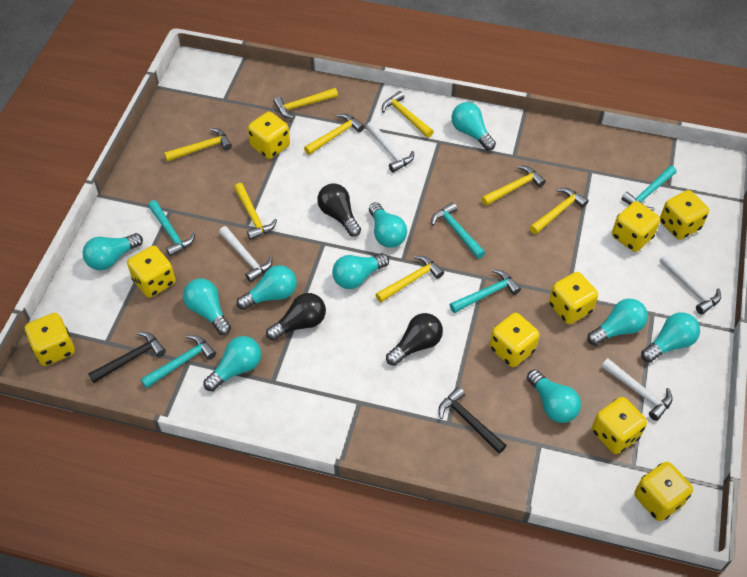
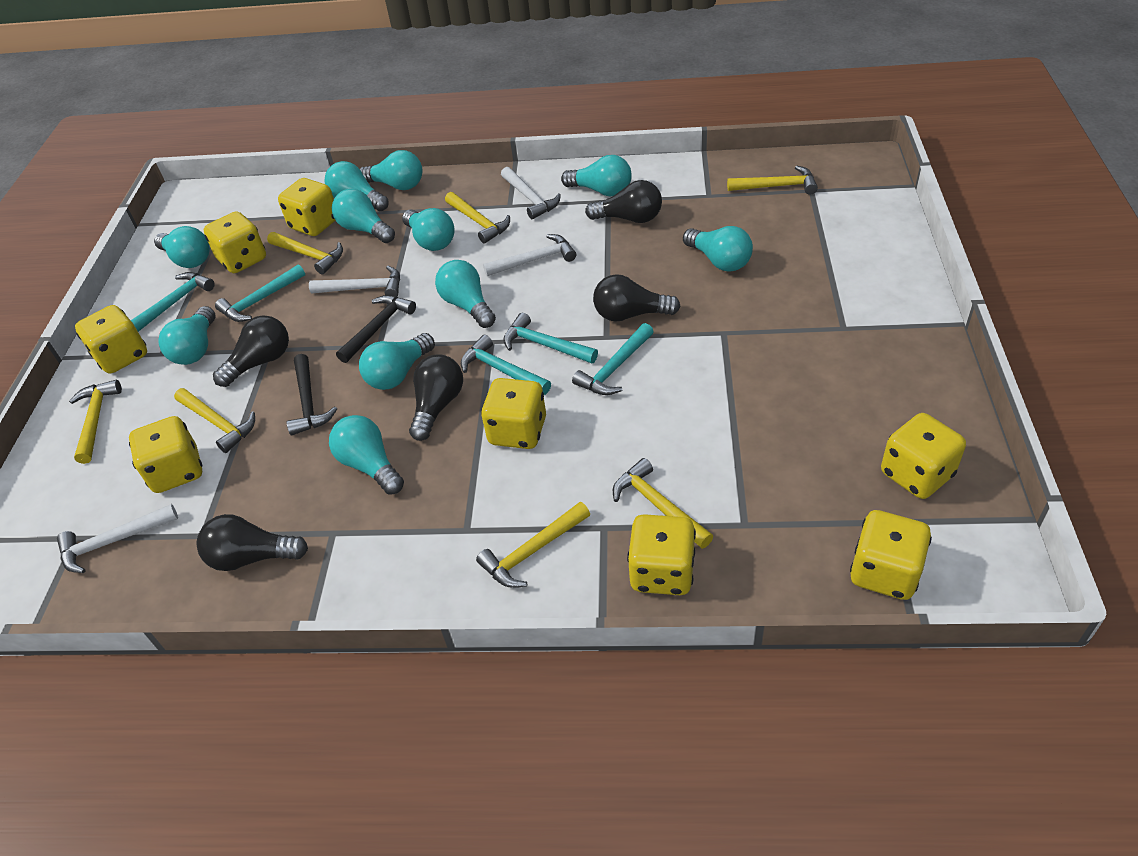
black light bulb: 3 -> 5
turquoise light bulb: 10 -> 11
yellow dice: 9 -> 8
yellow hammer: 8 -> 7

